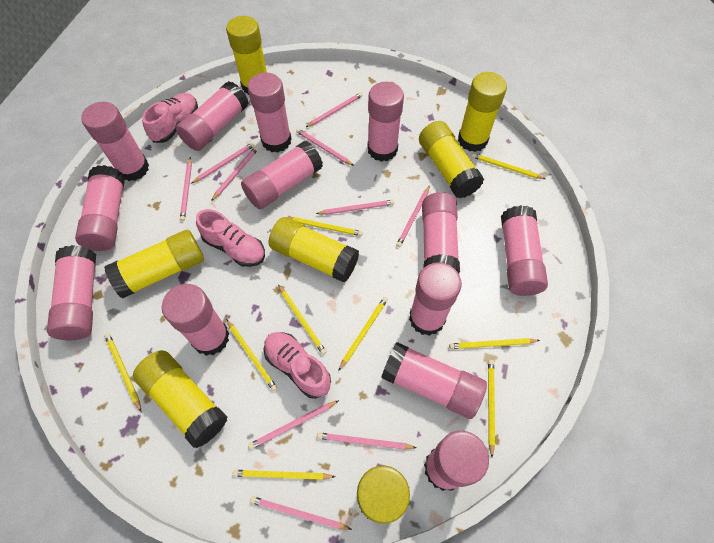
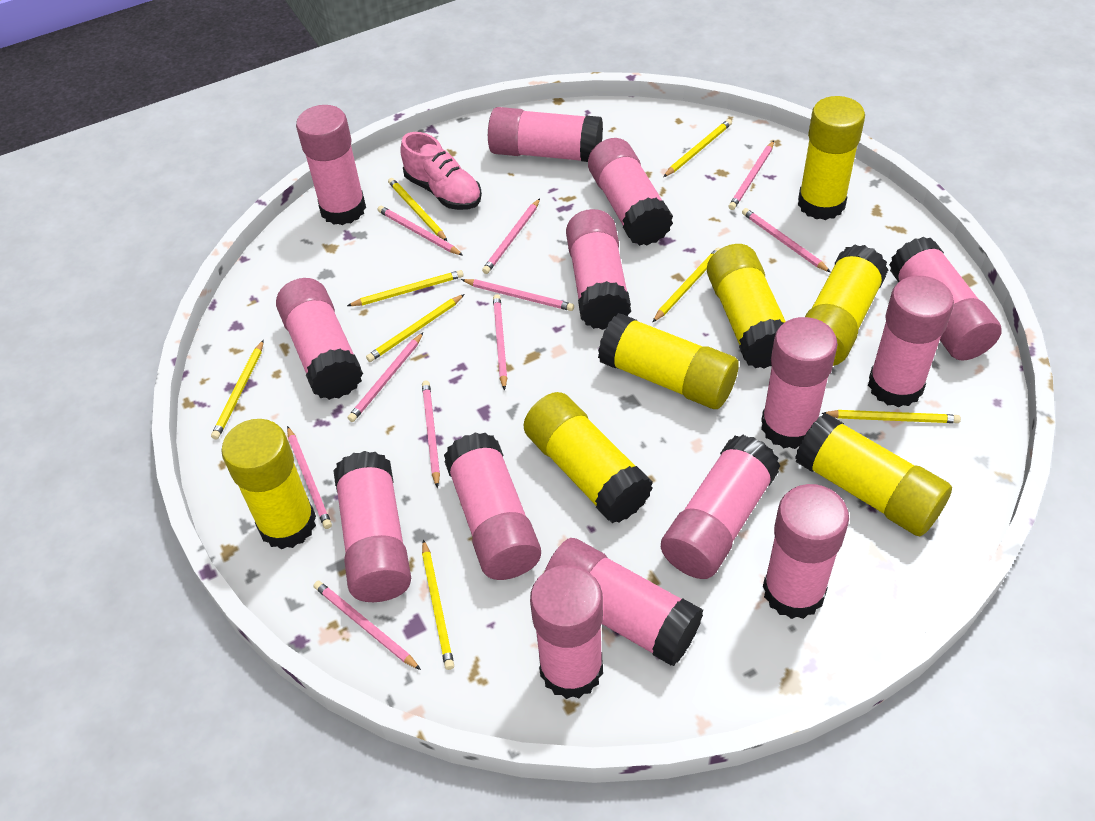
pink glue stick: 13 -> 14
pink shoe: 3 -> 1
yellow pencil: 9 -> 8

